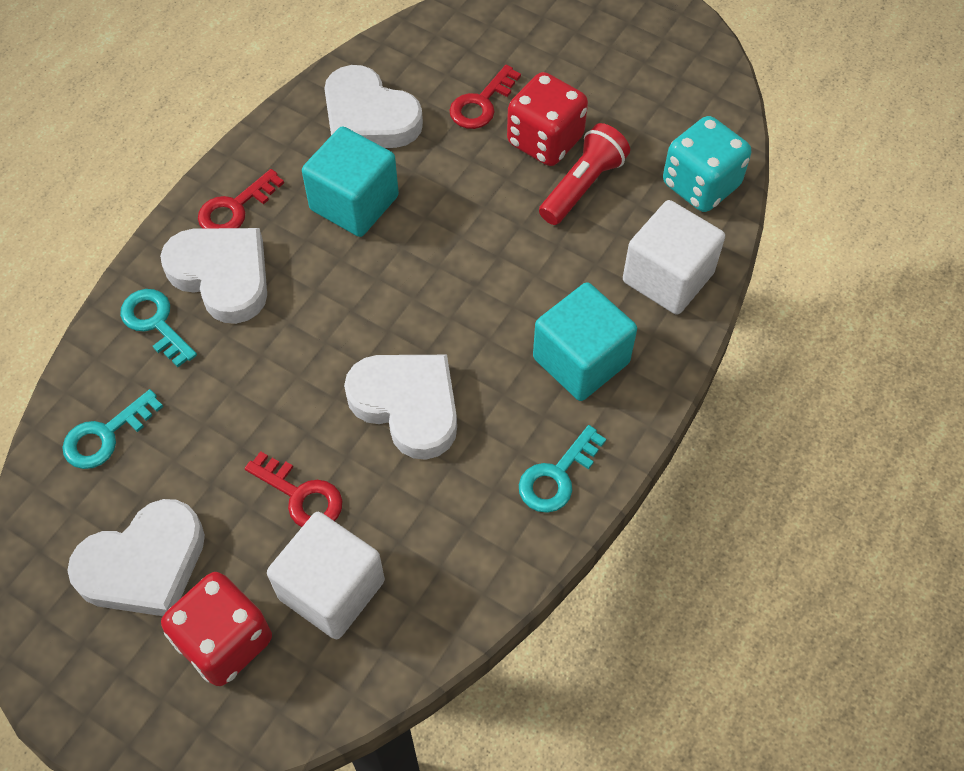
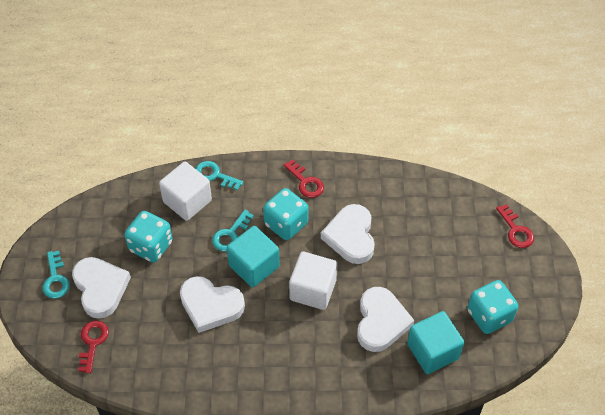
red dice: 2 -> 0
red flashlight: 1 -> 0
turquoise dice: 1 -> 3

